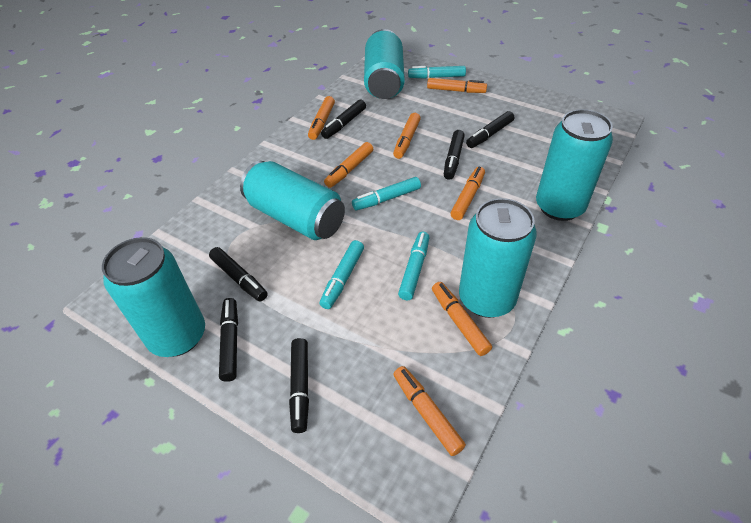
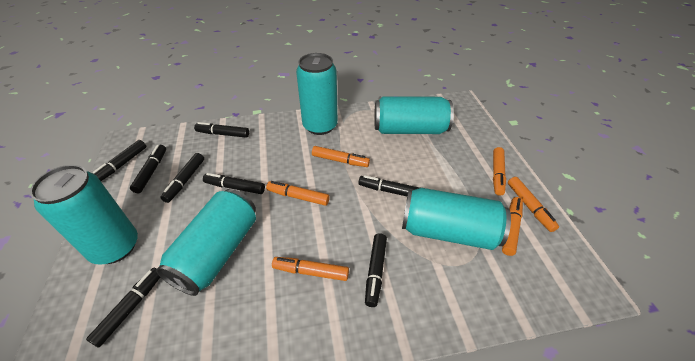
black marker: 6 -> 8
orange marker: 7 -> 6
turquoise marker: 4 -> 0

